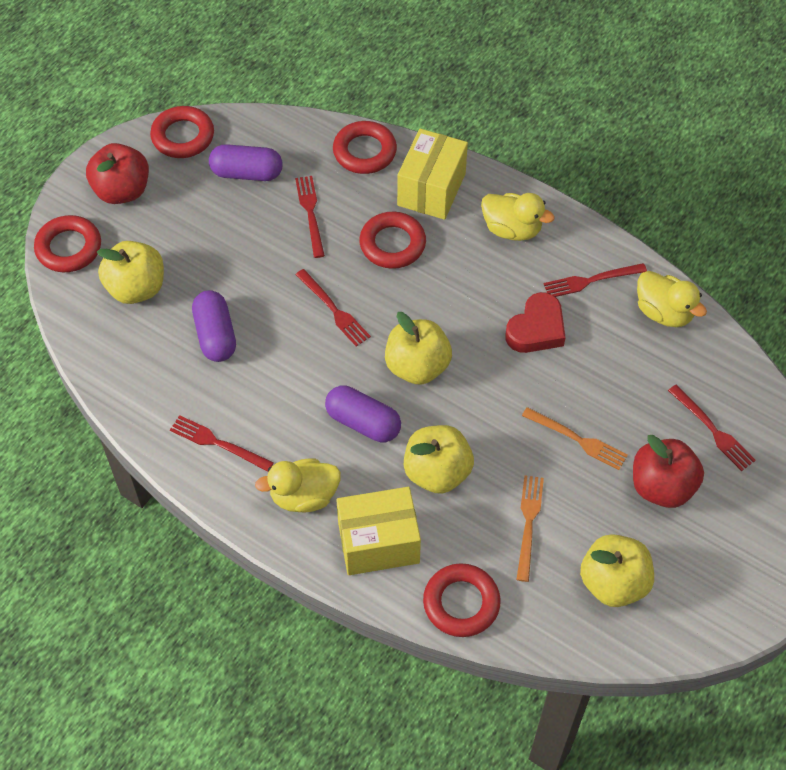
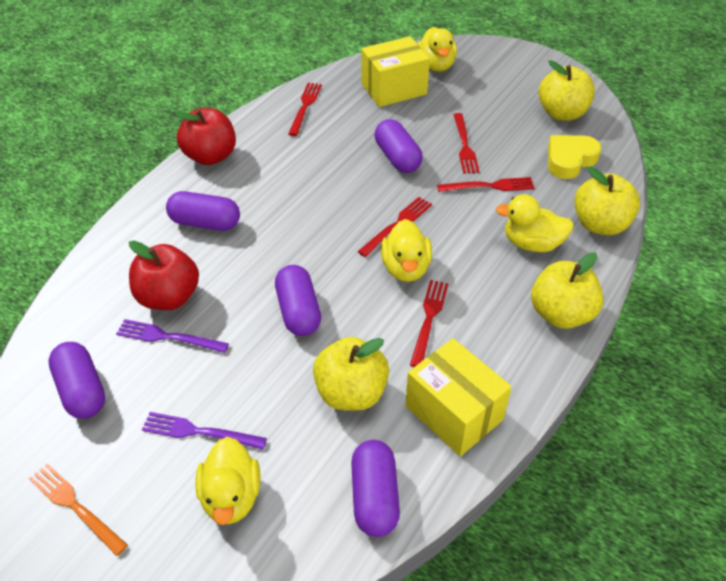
orange fork: 2 -> 1
purple capsule: 3 -> 5
purple fork: 0 -> 2
red heart: 1 -> 0
red ring: 5 -> 0
yellow duck: 3 -> 4
yellow heart: 0 -> 1

